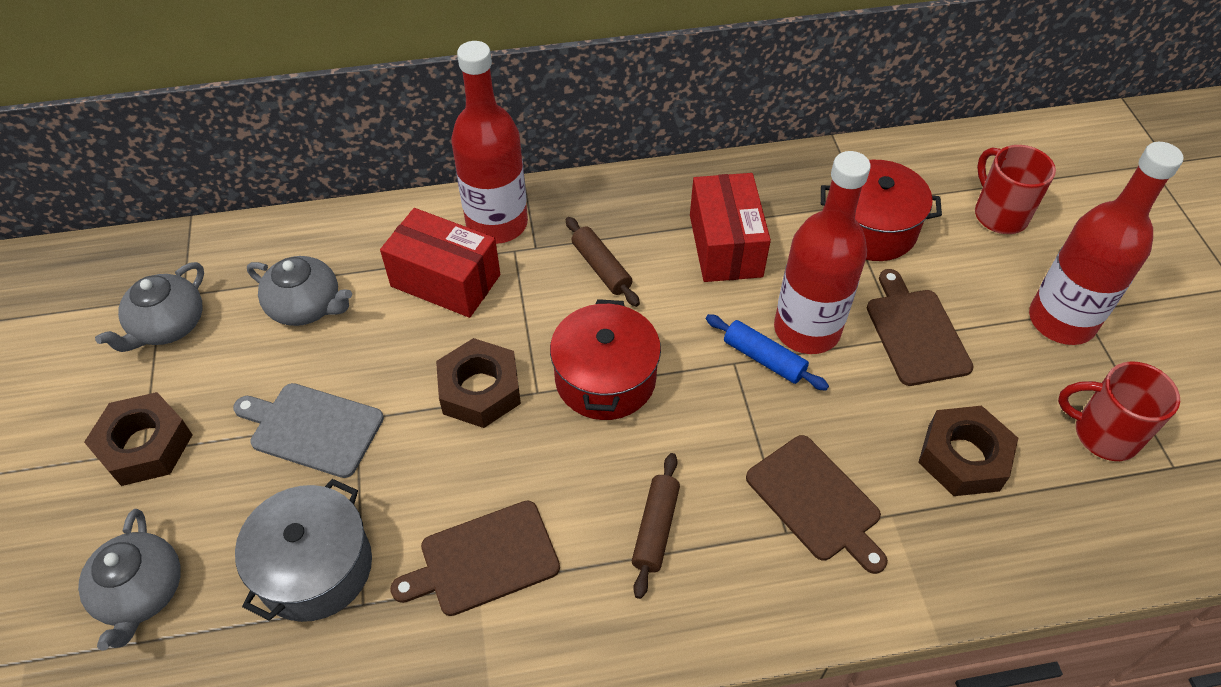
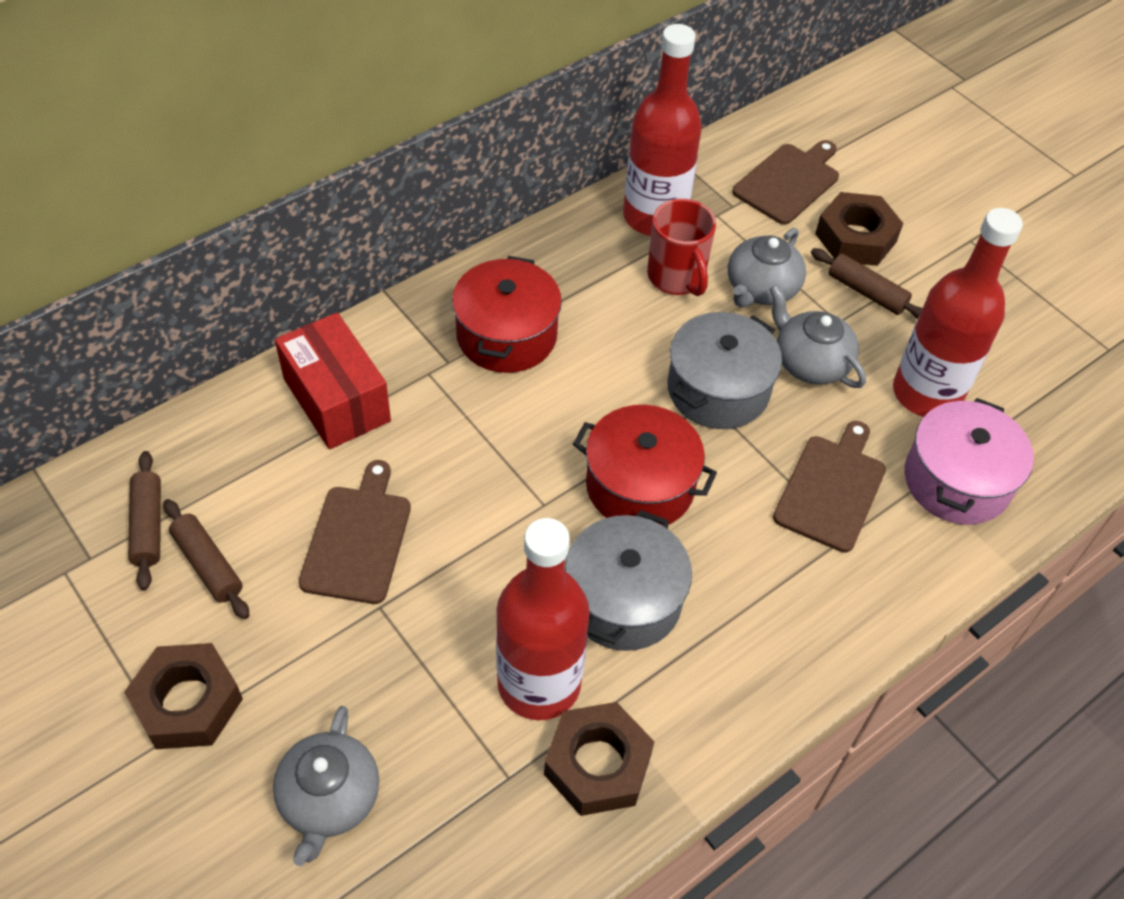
blue rolling pin: 1 -> 0
brown rolling pin: 2 -> 3
grey cutting board: 1 -> 0
grey pot: 1 -> 2
pink pot: 0 -> 1
red box: 2 -> 1
red mug: 2 -> 1

